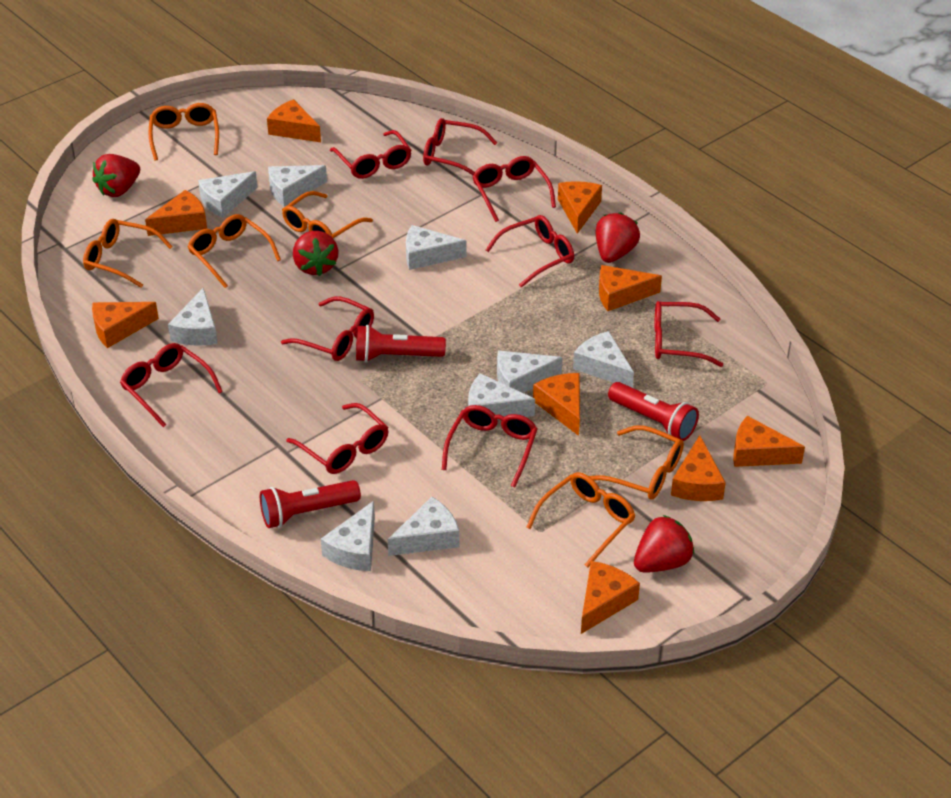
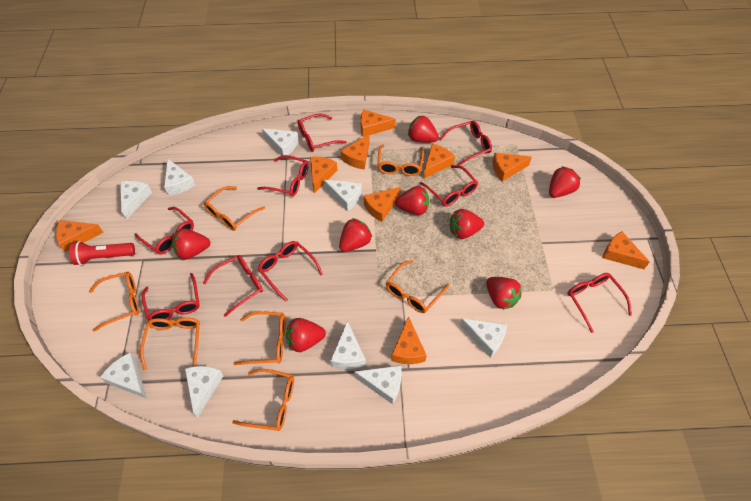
orange glasses: 6 -> 7
red flashlight: 3 -> 1
red strawberry: 4 -> 8

